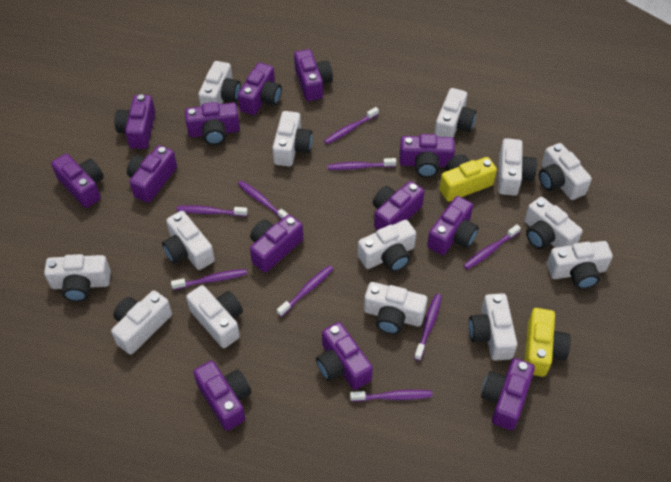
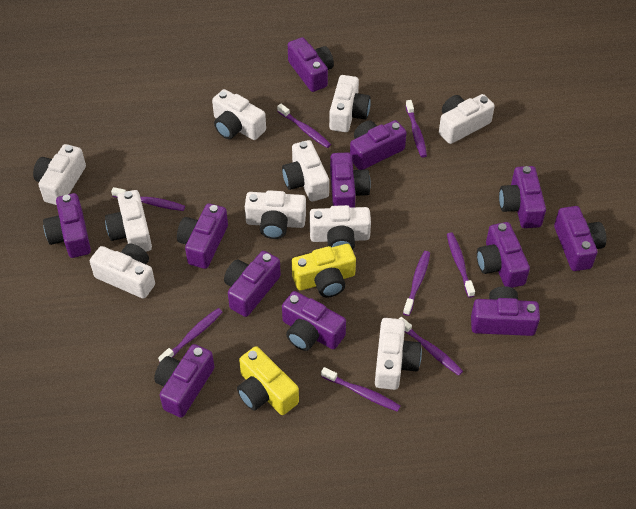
purple camera: 13 -> 12
purple toothbrush: 9 -> 8
white camera: 14 -> 10

